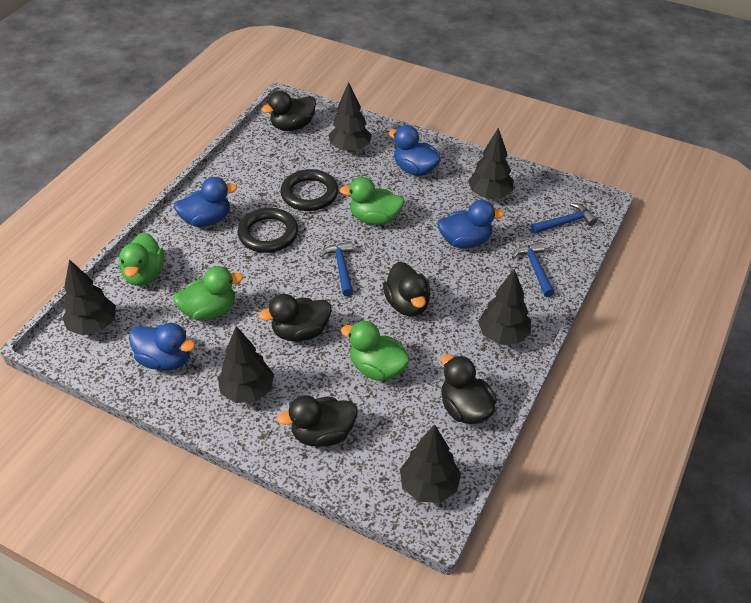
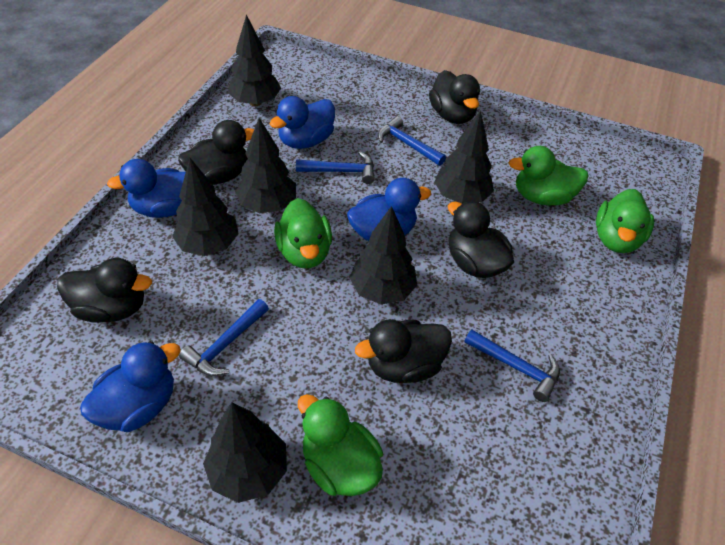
black ring: 2 -> 0
blue hammer: 3 -> 4

